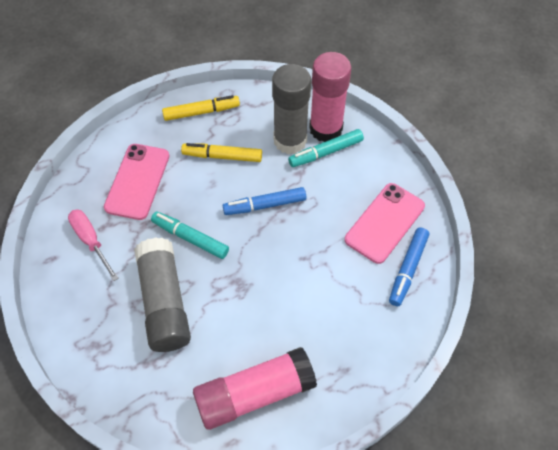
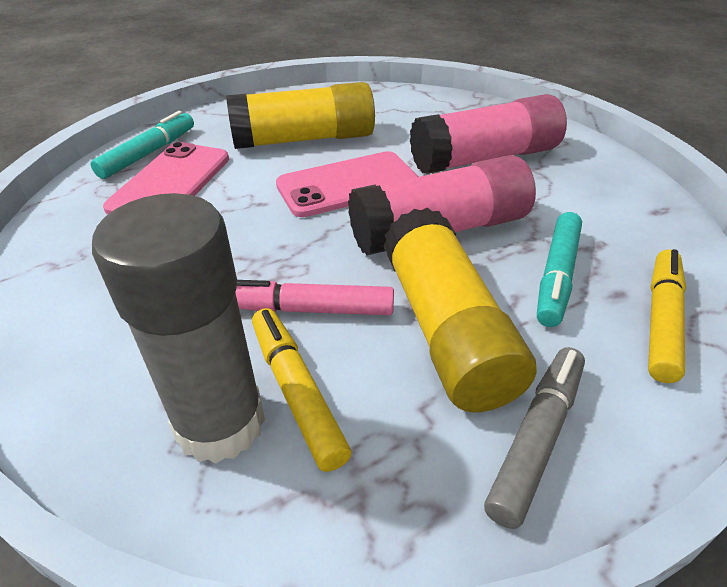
blue marker: 2 -> 0
grey glue stick: 2 -> 1
grey marker: 0 -> 1
pink marker: 0 -> 1
pink screwdriver: 1 -> 0
yellow glue stick: 0 -> 2

